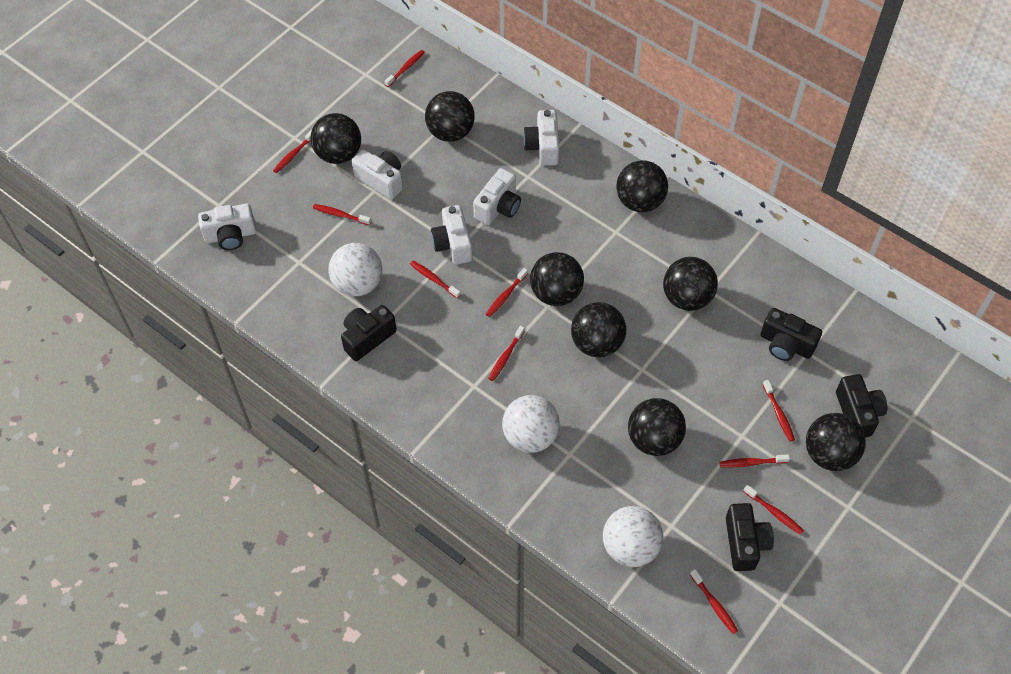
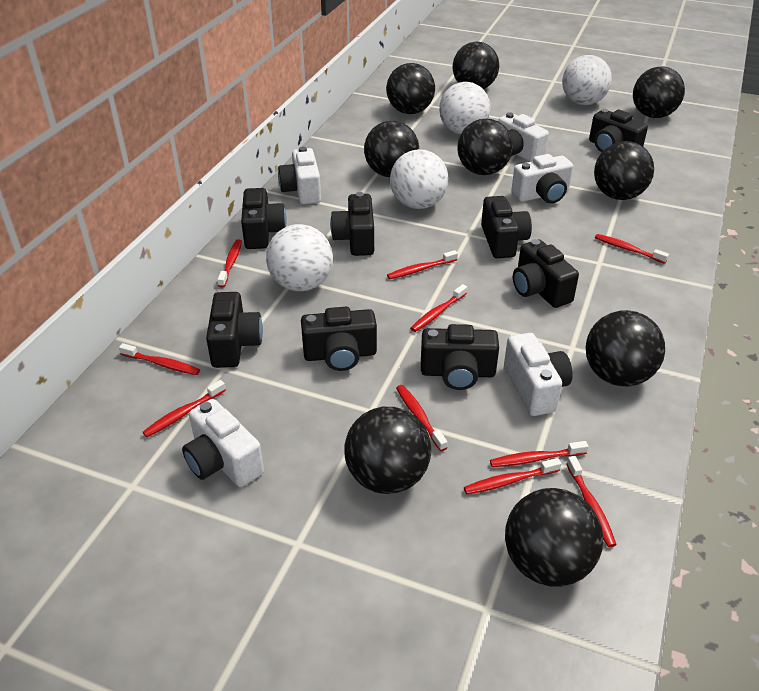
black ball: 8 -> 9
black camera: 4 -> 8
white ball: 3 -> 4

